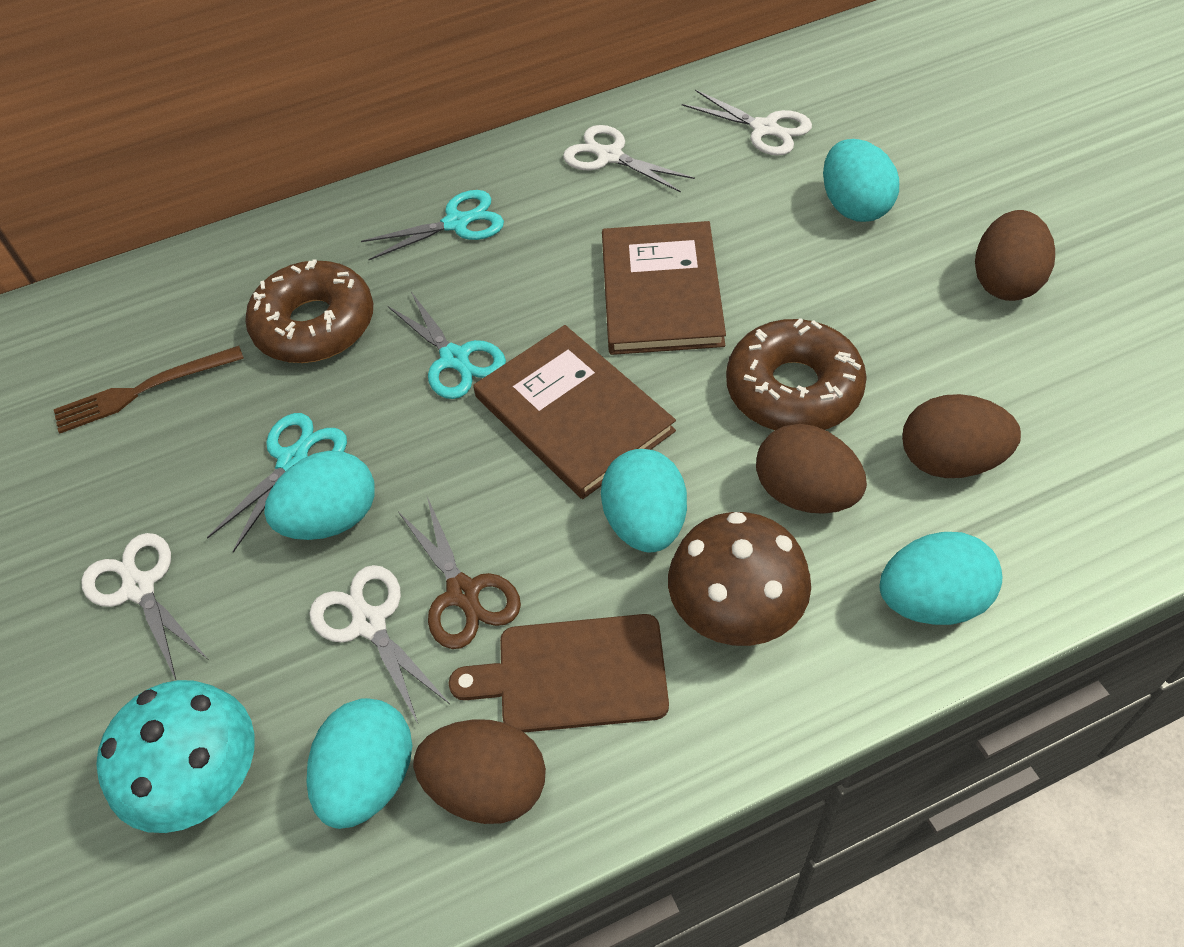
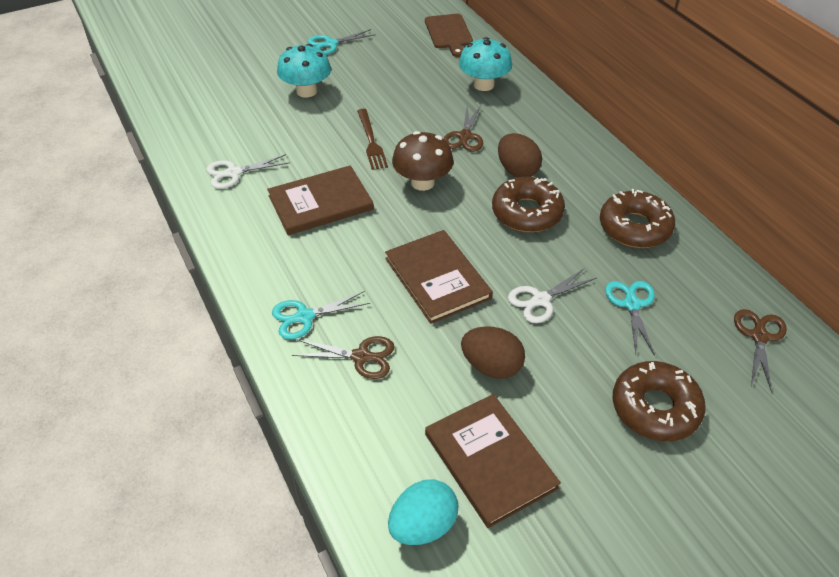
brown book: 2 -> 3
brown donut: 2 -> 3
brown egg: 4 -> 2
brown scissors: 1 -> 3
turquoise egg: 5 -> 1
turquoise mushroom: 1 -> 2
white scissors: 4 -> 2

